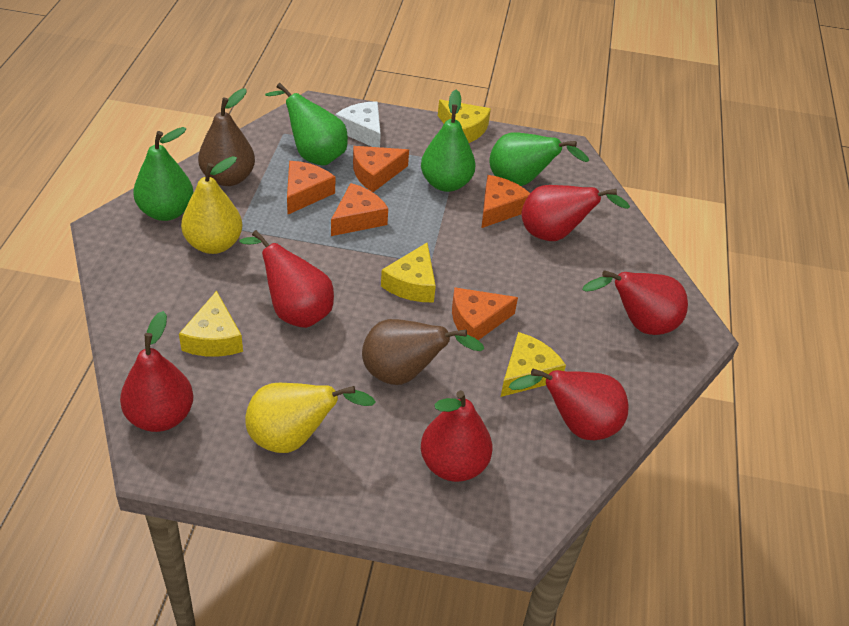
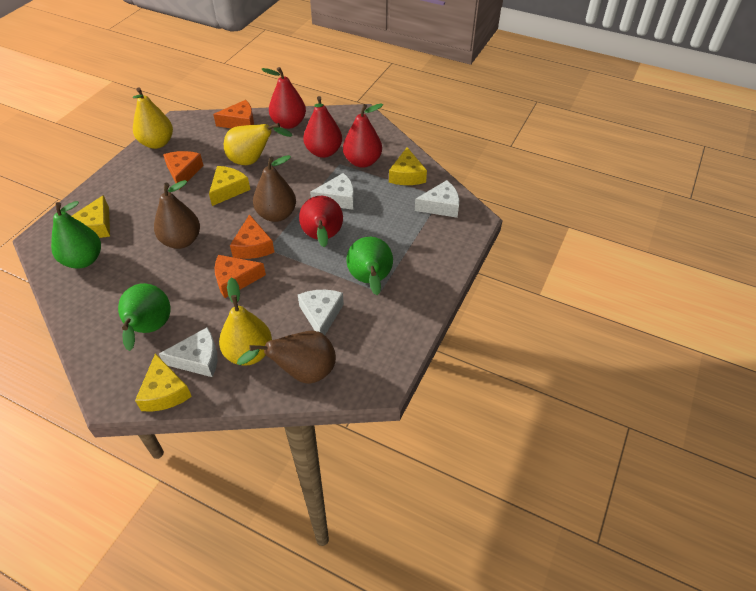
brown pear: 2 -> 3
green pear: 4 -> 3
orange cheese: 5 -> 4
red pear: 6 -> 4
white cheese: 1 -> 4
yellow pear: 2 -> 3

